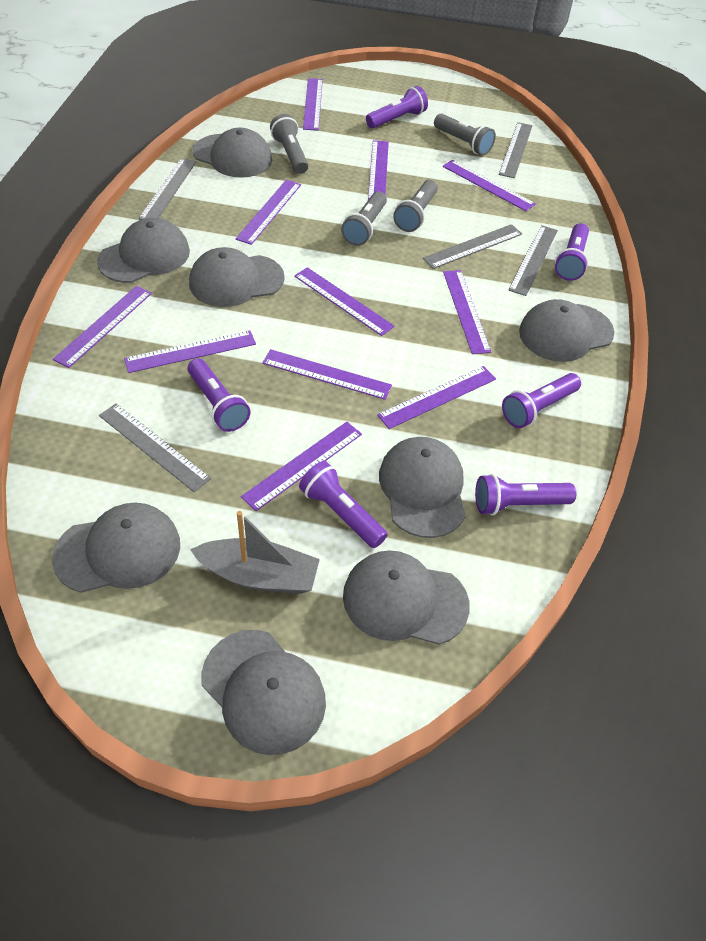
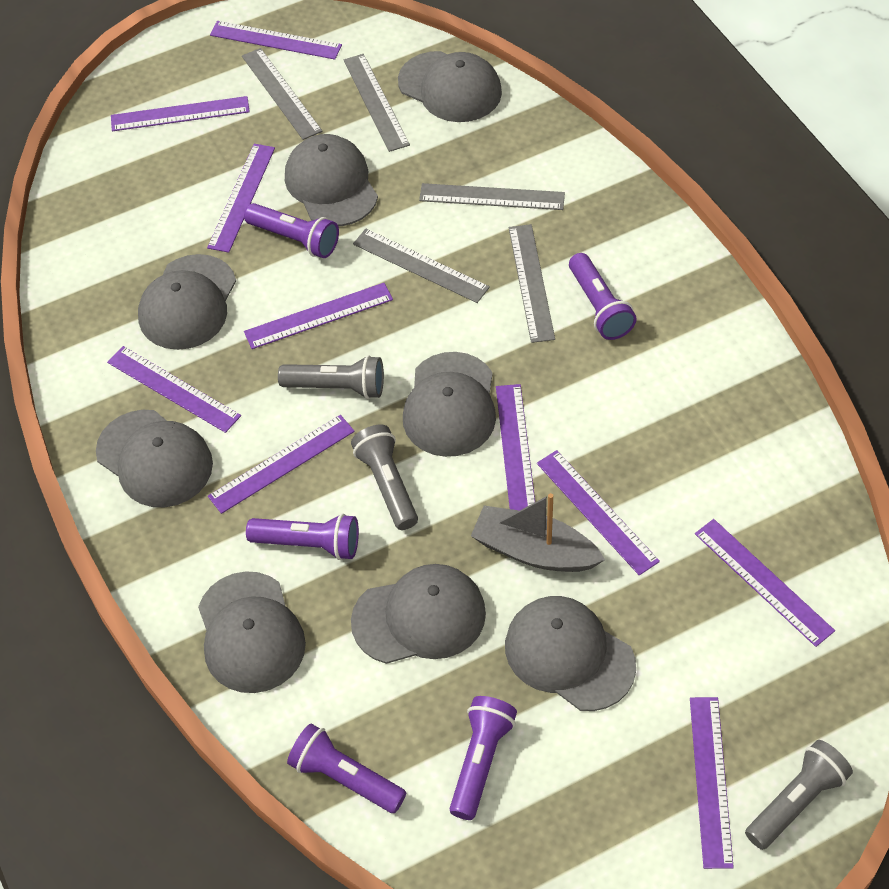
grey flashlight: 4 -> 3
purple flashlight: 6 -> 5
purple ruler: 11 -> 10

